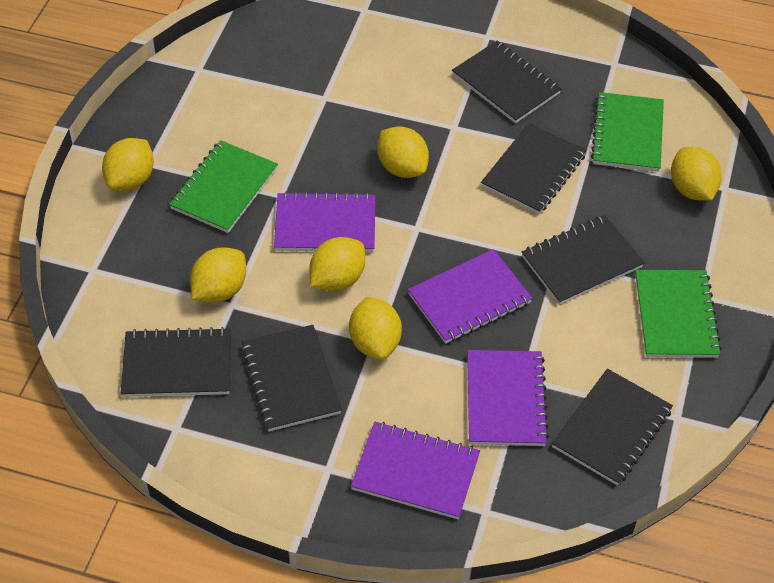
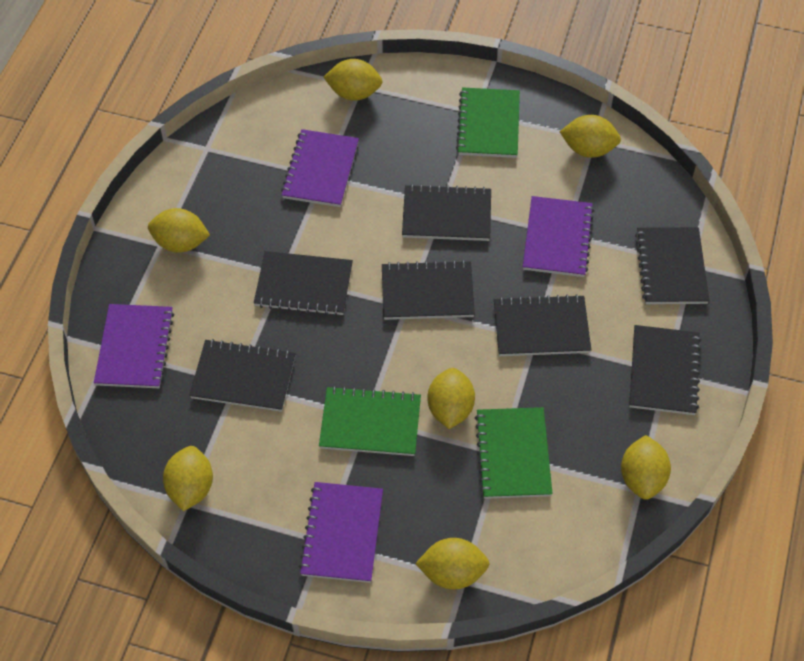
black notebook: 6 -> 7
yellow lemon: 6 -> 7

